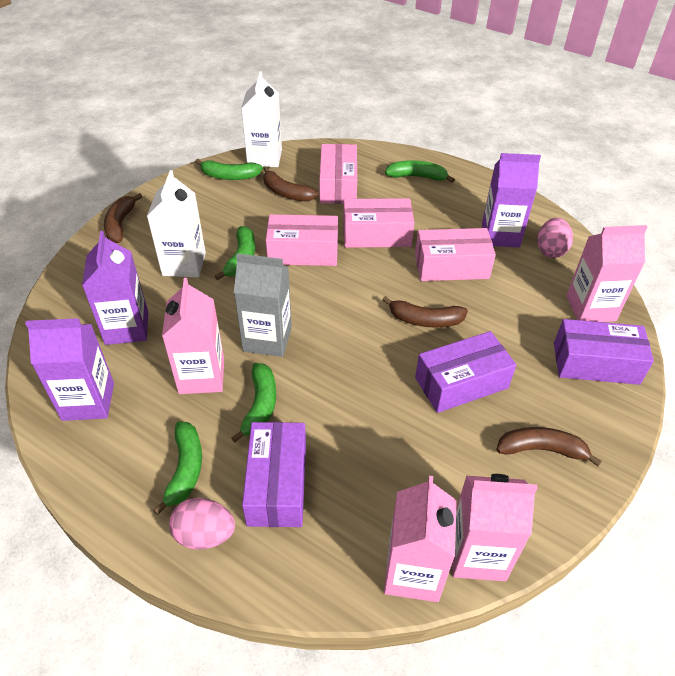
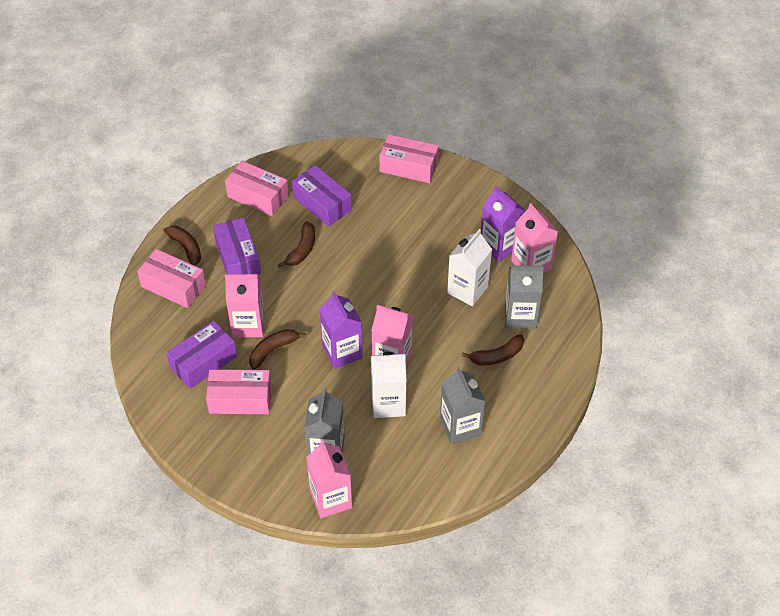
green banana: 5 -> 0
grey carton: 1 -> 3
pink egg: 2 -> 0
purple carton: 3 -> 2

